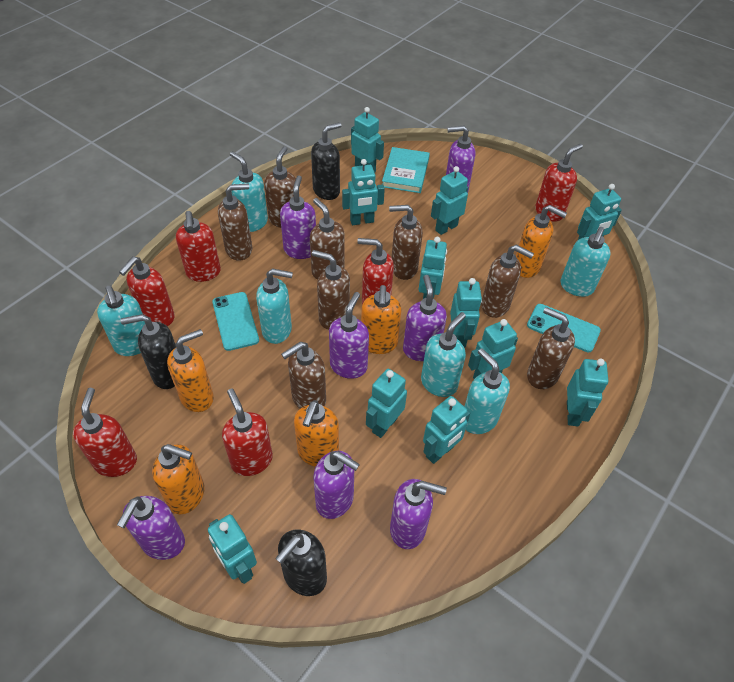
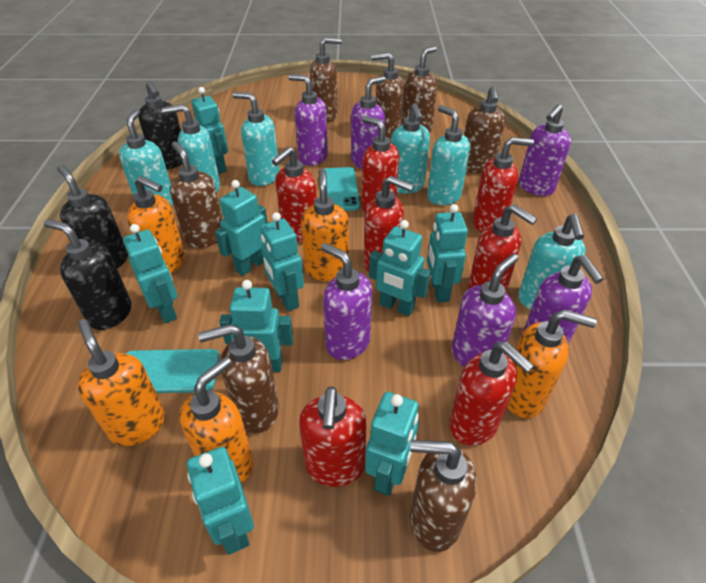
brown soap dispenser: 8 -> 7
purple soap dispenser: 7 -> 6
red soap dispenser: 6 -> 7
turquoise book: 1 -> 0
turquoise robot: 11 -> 9

